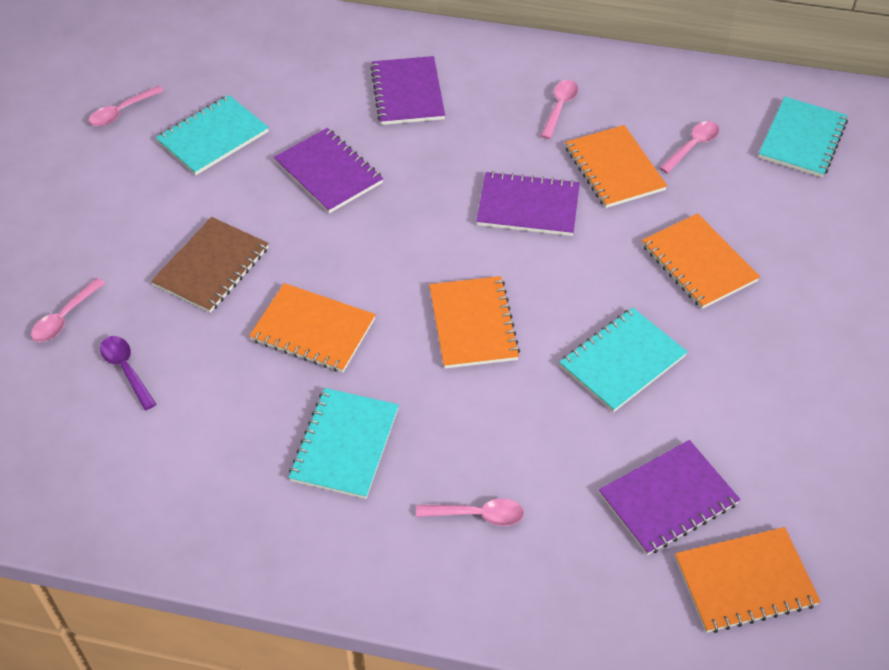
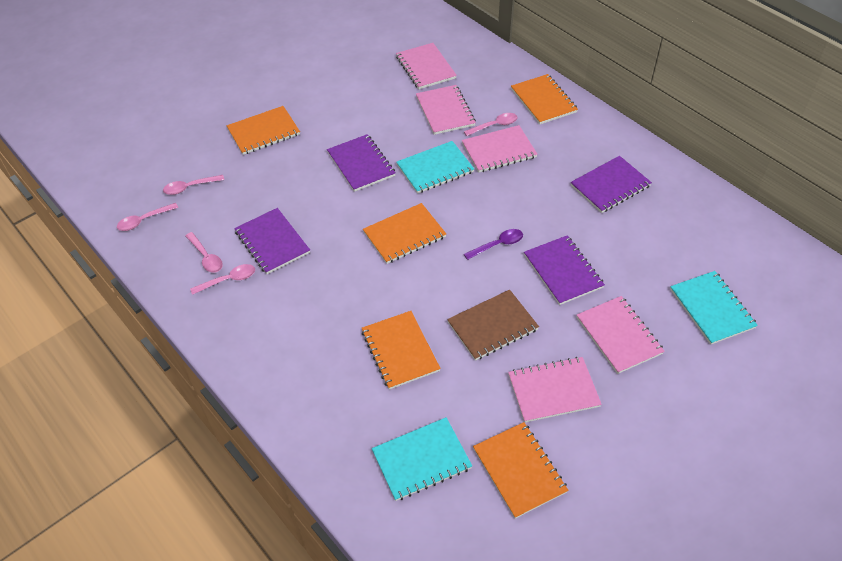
pink notebook: 0 -> 5
turquoise notebook: 4 -> 3

